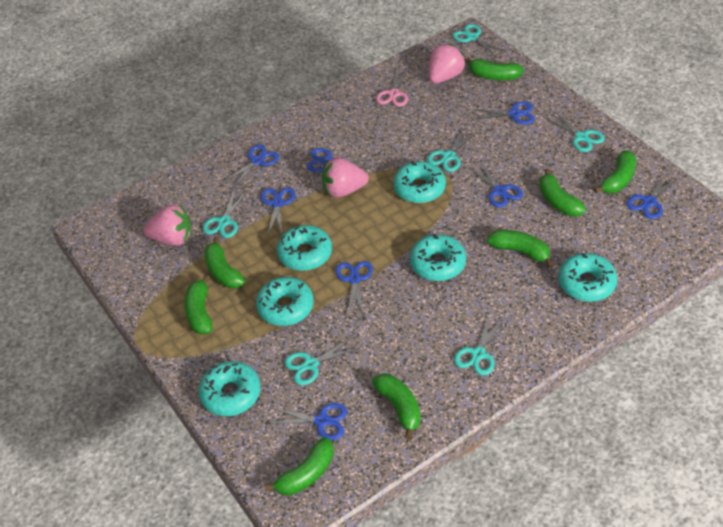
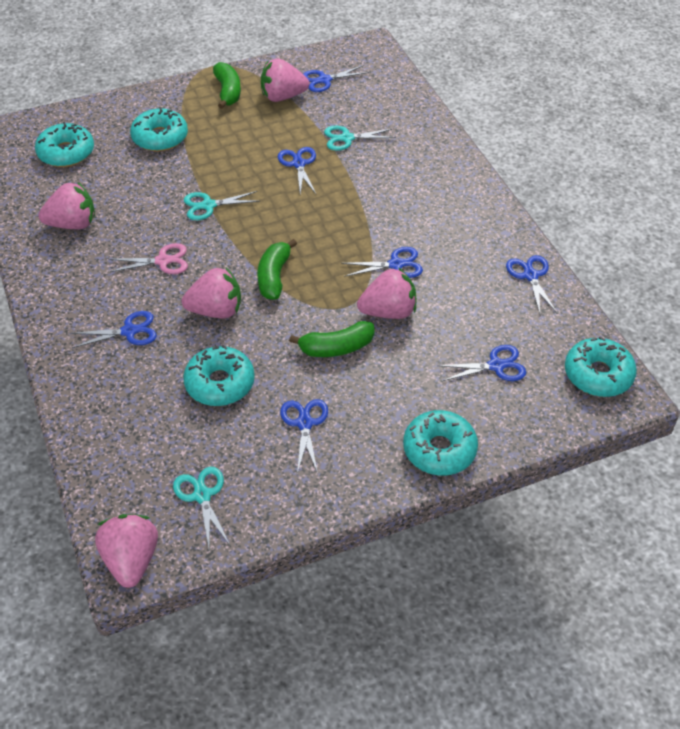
blue scissors: 8 -> 7
green banana: 8 -> 3
pink strawberry: 3 -> 5
turquoise donut: 6 -> 5
turquoise scissors: 6 -> 3

